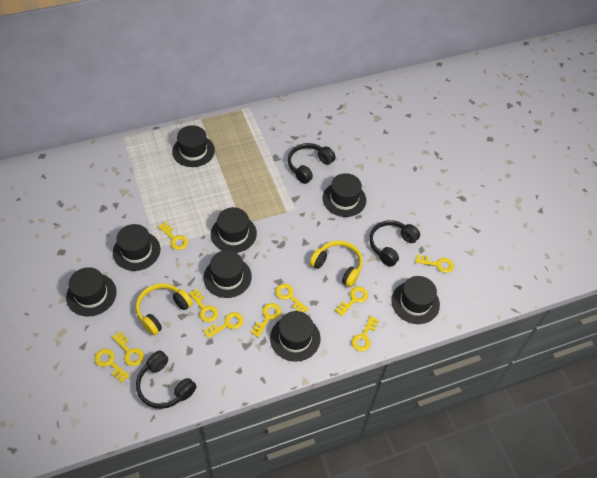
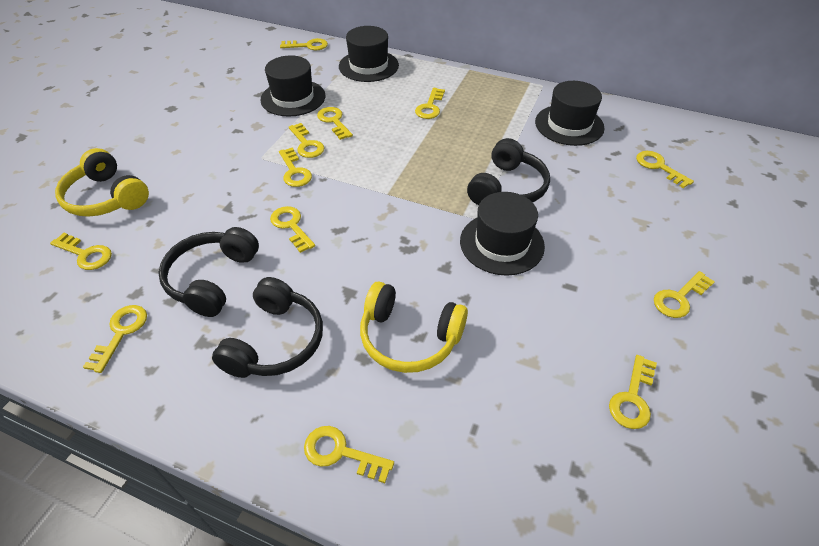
black hat: 8 -> 4
yellow key: 10 -> 12

